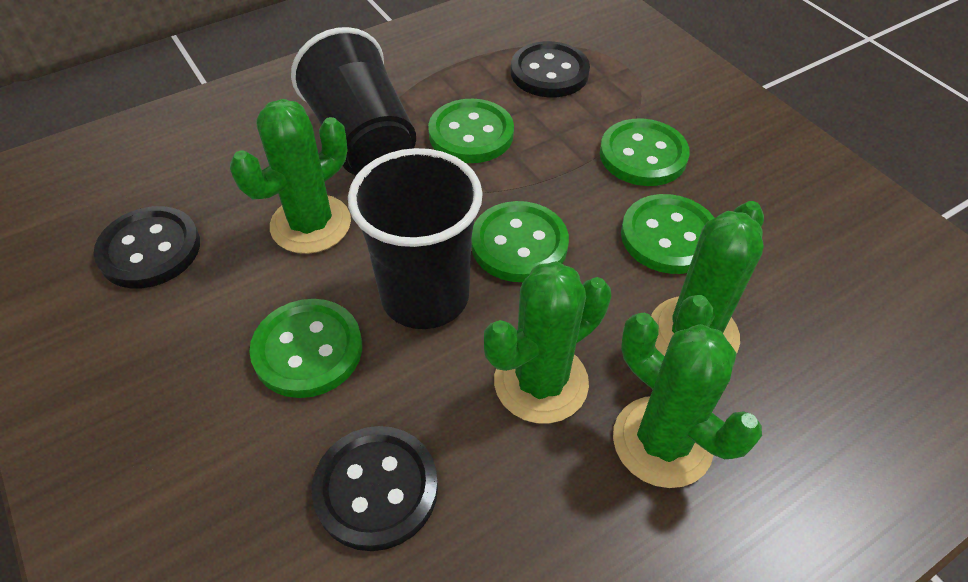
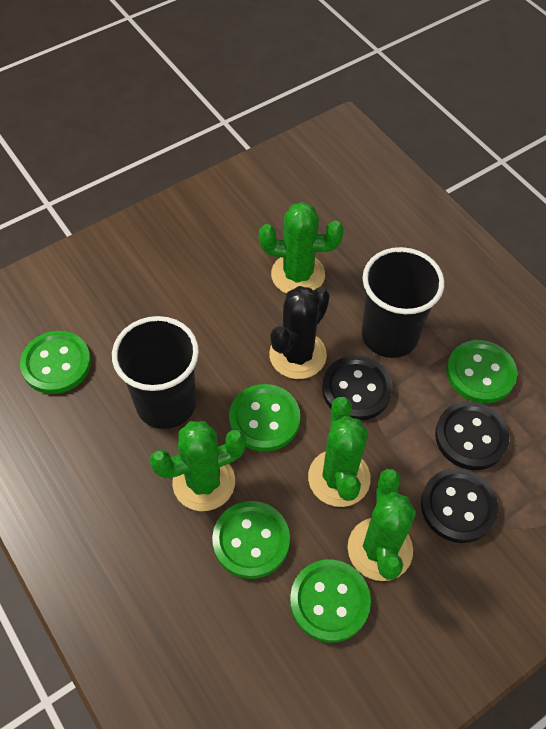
black cactus: 0 -> 1

